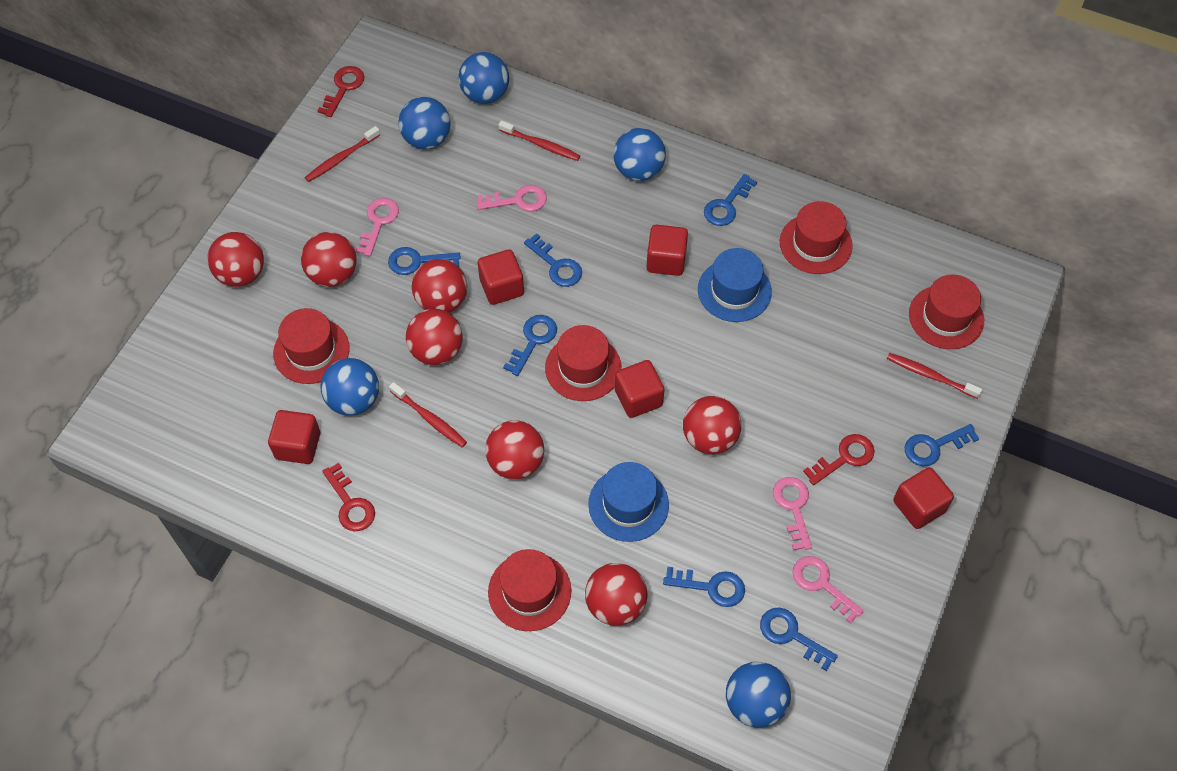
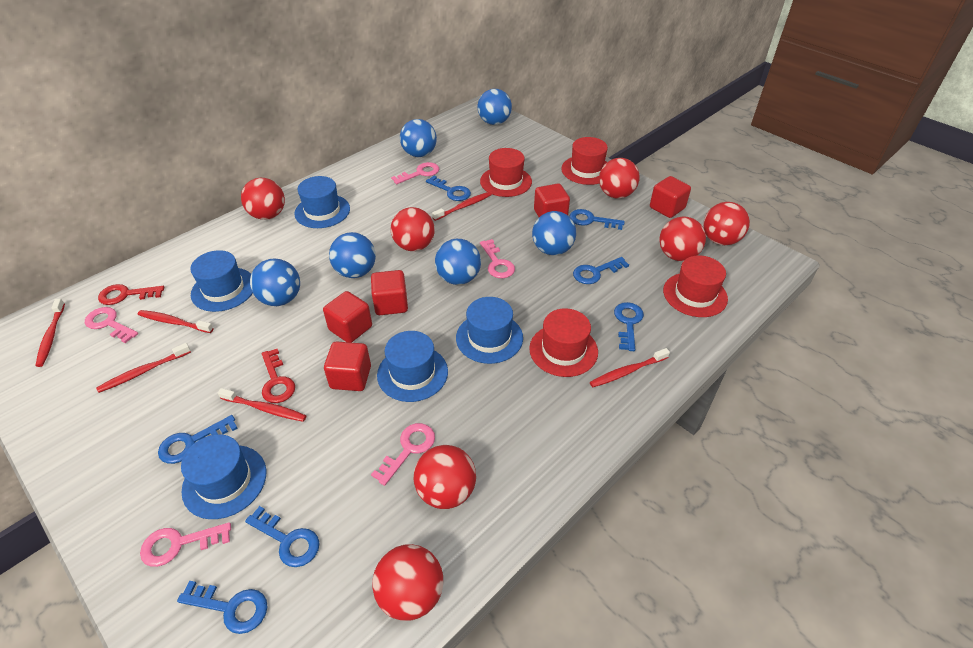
blue ball: 5 -> 6
blue hat: 2 -> 5
pink key: 4 -> 5
red hat: 5 -> 4
red key: 3 -> 2
red toothbrush: 4 -> 6

